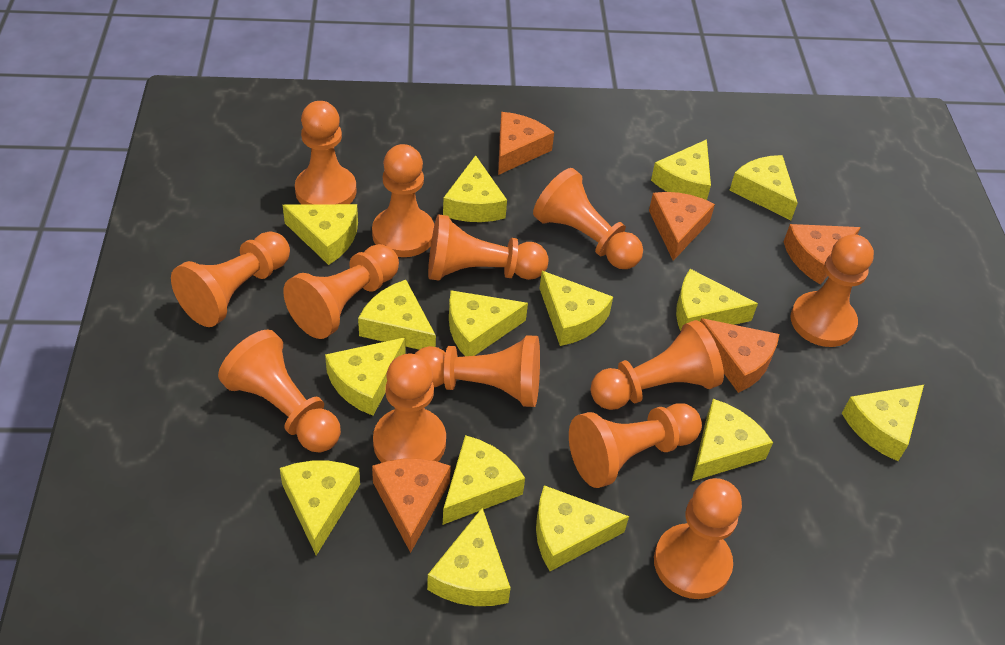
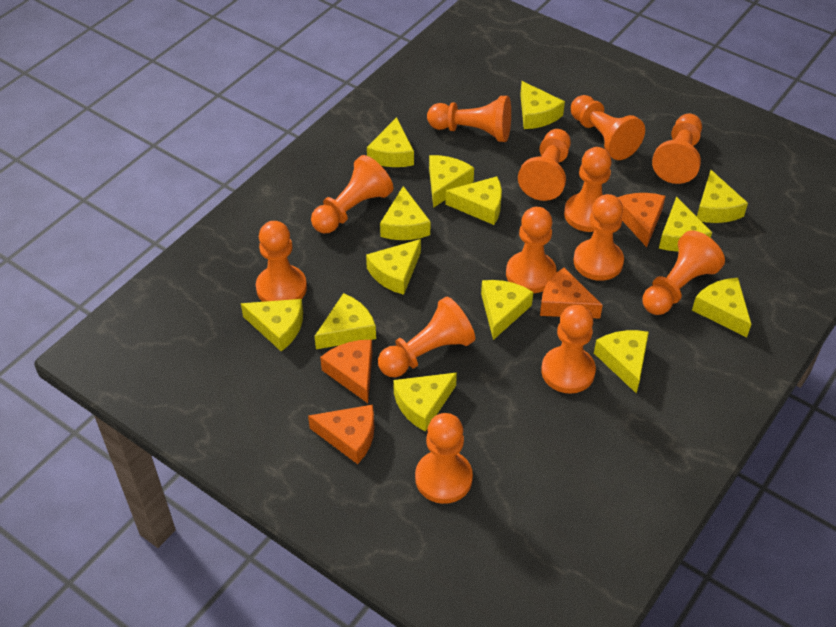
orange cheese: 5 -> 4
yellow cheese: 15 -> 14

